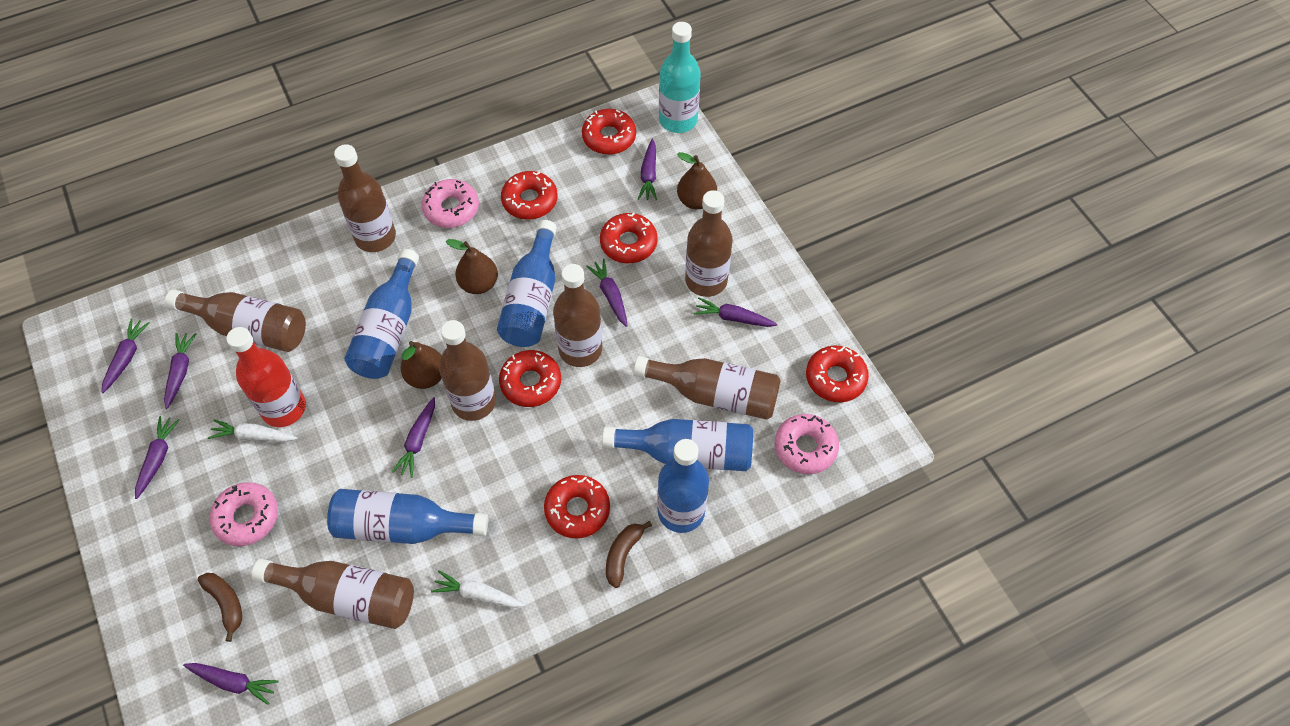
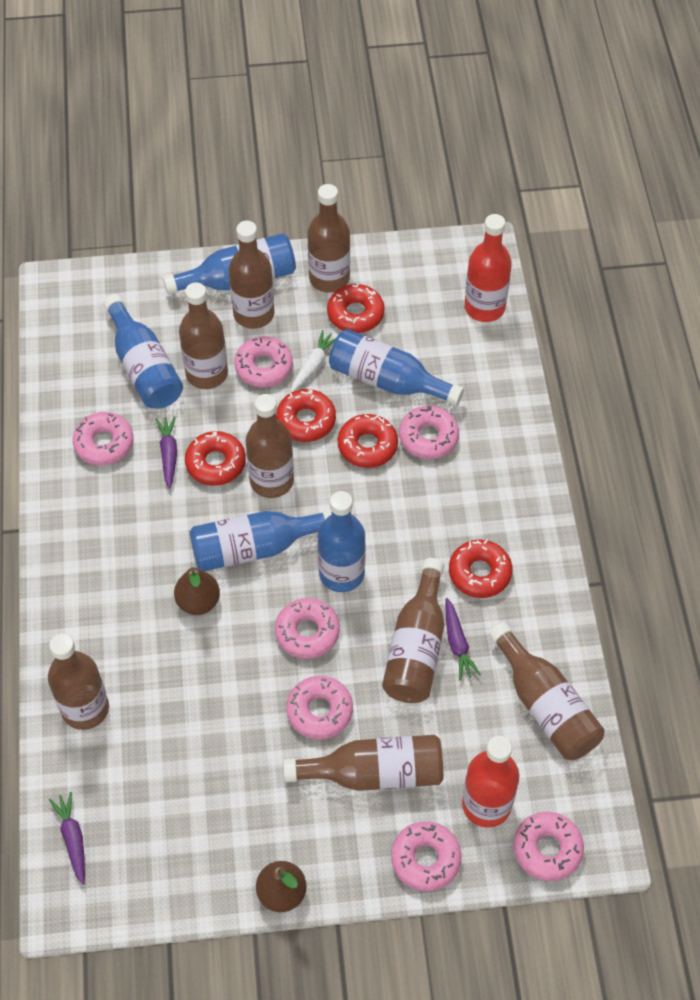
brown banana: 2 -> 0
brown bottle: 7 -> 8
brown pear: 3 -> 2
pink donut: 3 -> 7
purple carrot: 8 -> 3
red bottle: 1 -> 2
red donut: 6 -> 5
turquoise bottle: 1 -> 0
white carrot: 2 -> 1

